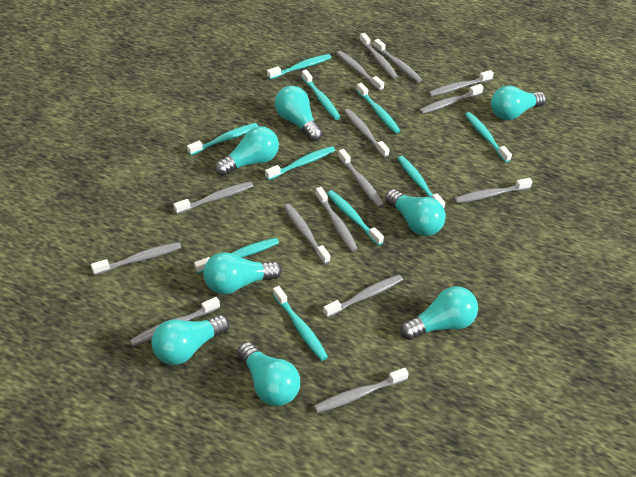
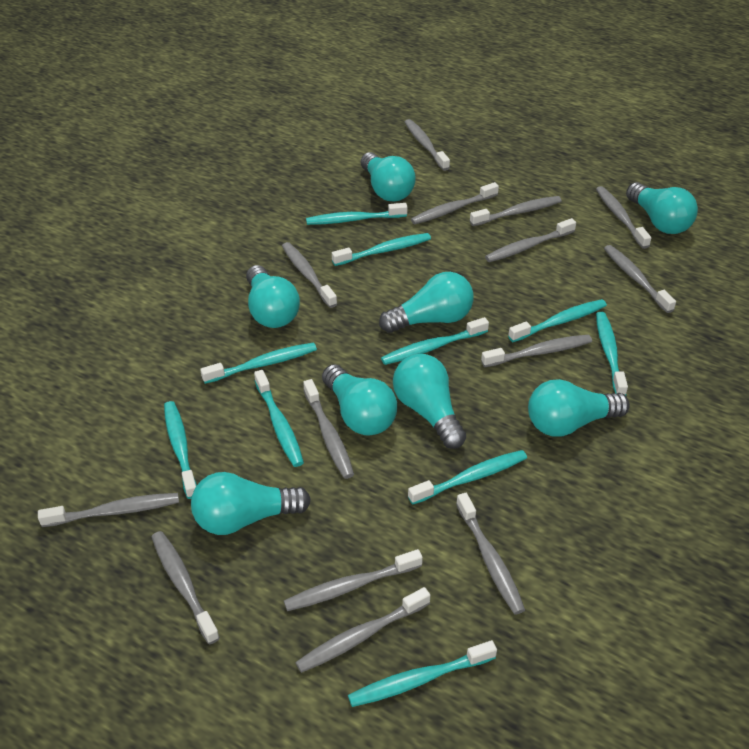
grey toothbrush: 15 -> 14

